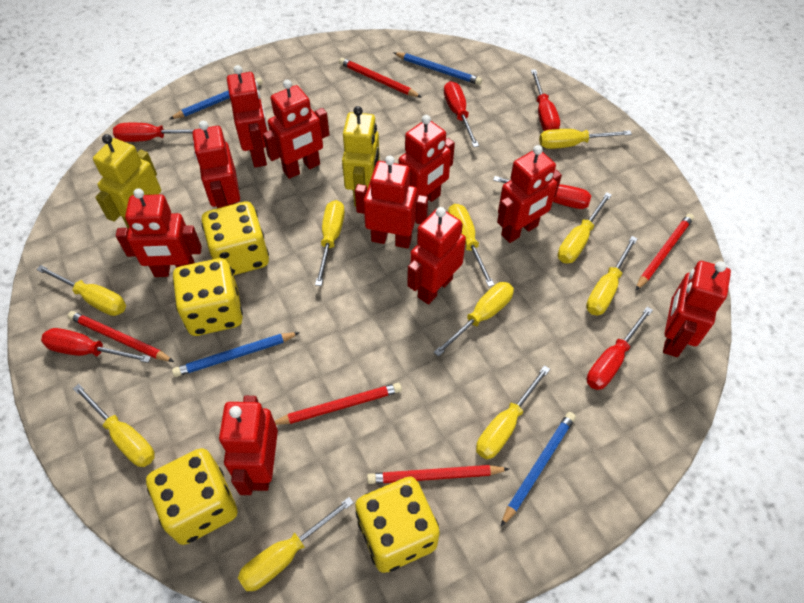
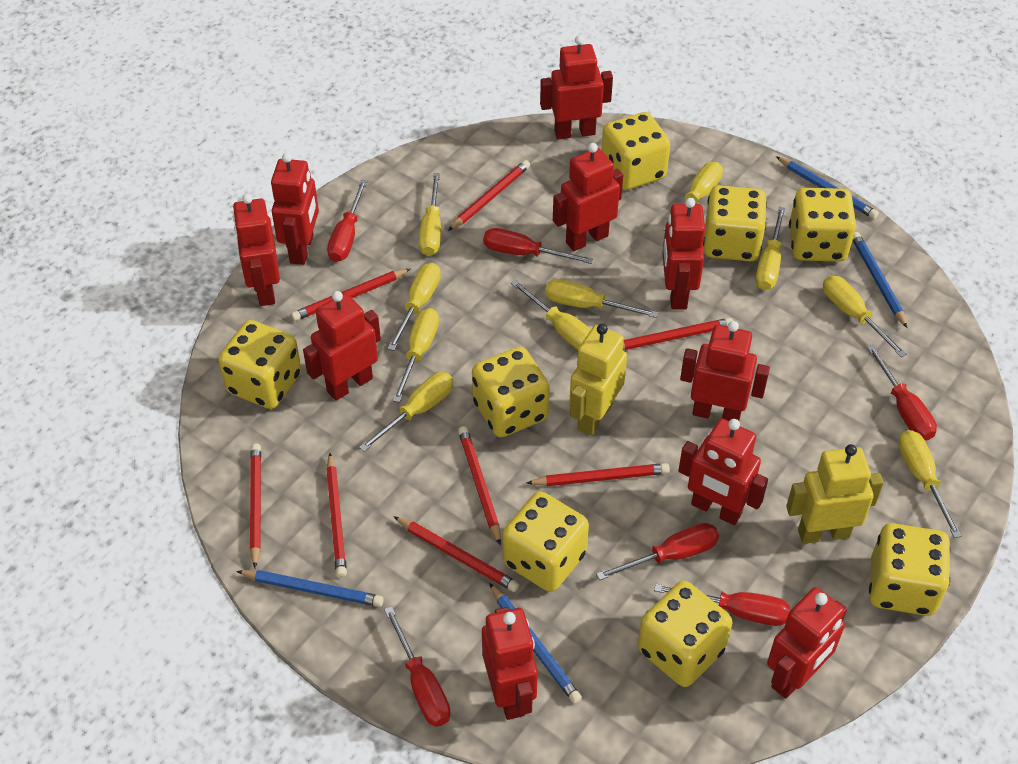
red pencil: 5 -> 8
yellow dice: 4 -> 8

